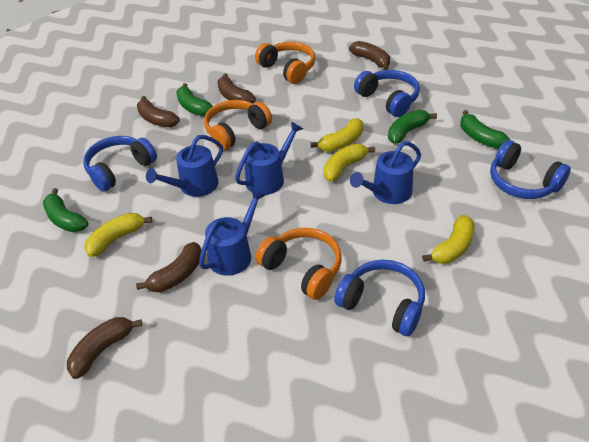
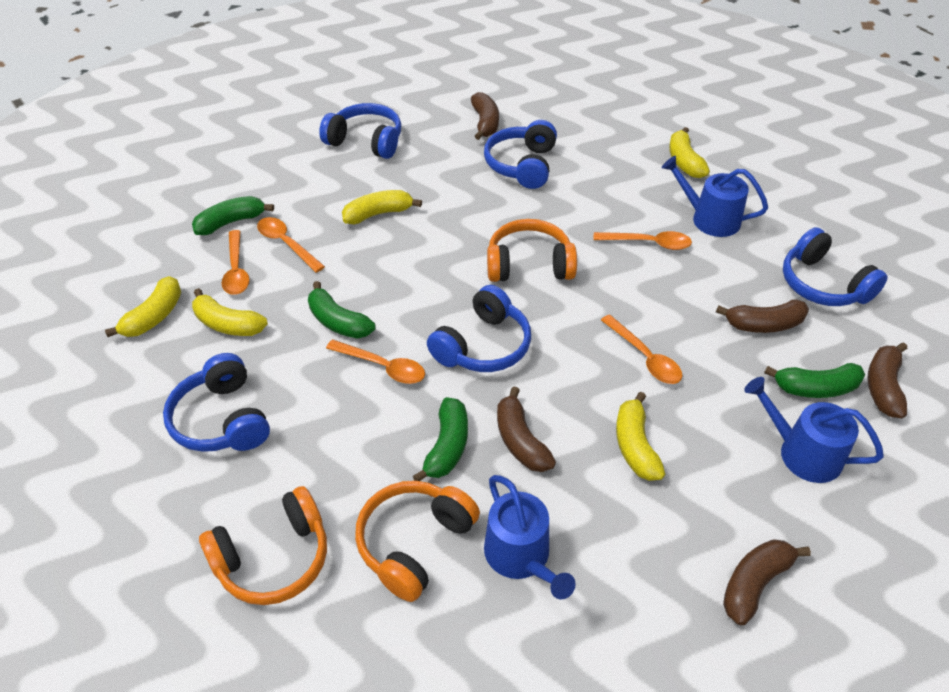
blue headphones: 4 -> 5
blue watering can: 4 -> 3
orange spoon: 0 -> 5
yellow banana: 4 -> 5

